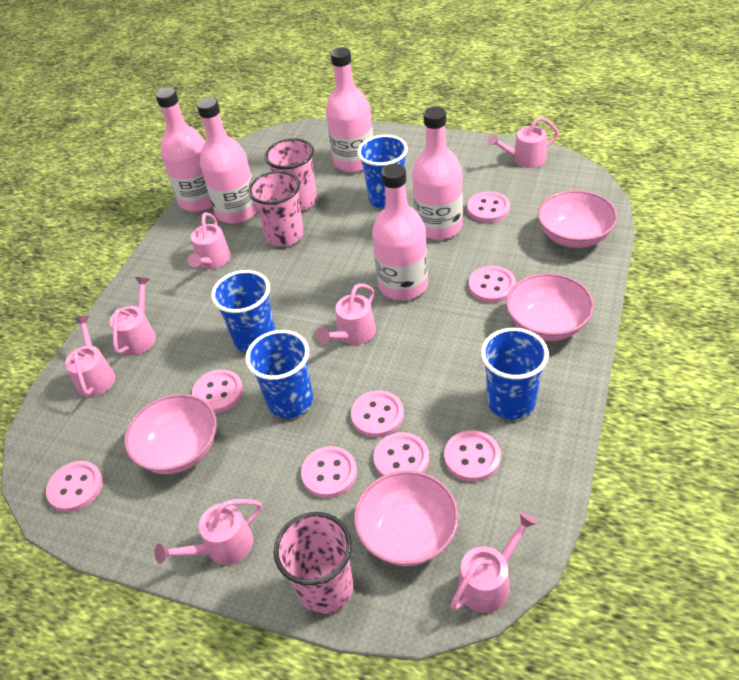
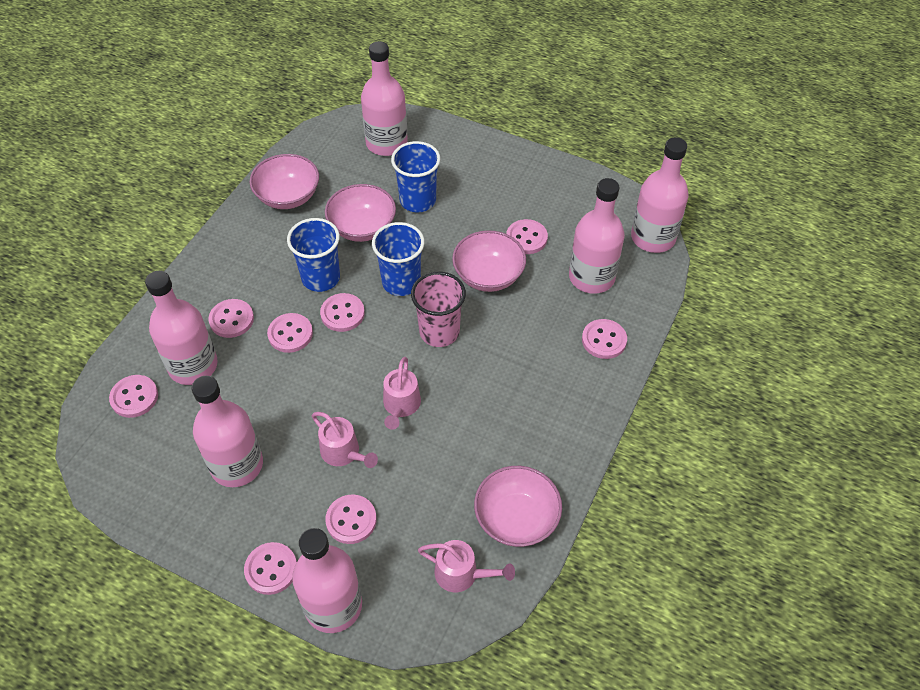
blue cup: 4 -> 3
pink bottle: 5 -> 6
pink cup: 3 -> 1
pink watering can: 7 -> 3

